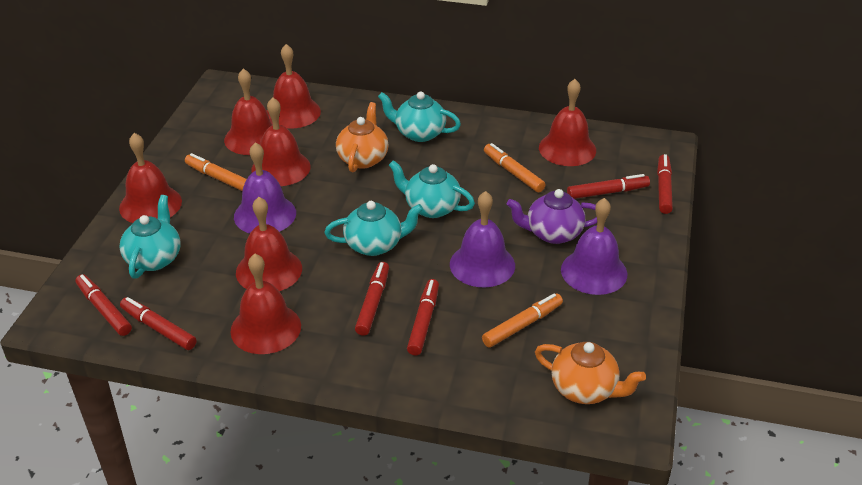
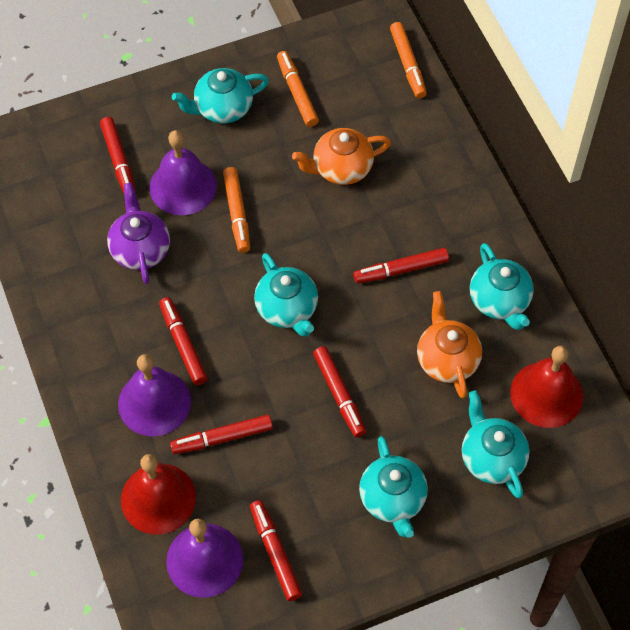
red bell: 7 -> 2
turquoise teapot: 4 -> 5

